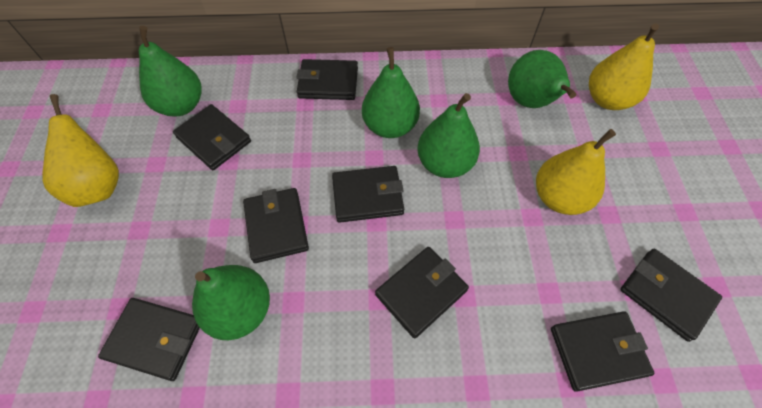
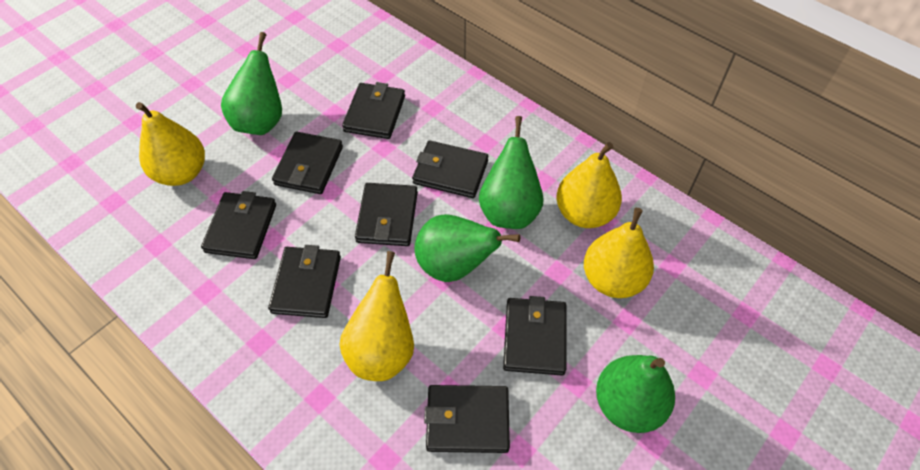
green pear: 5 -> 4
yellow pear: 3 -> 4

